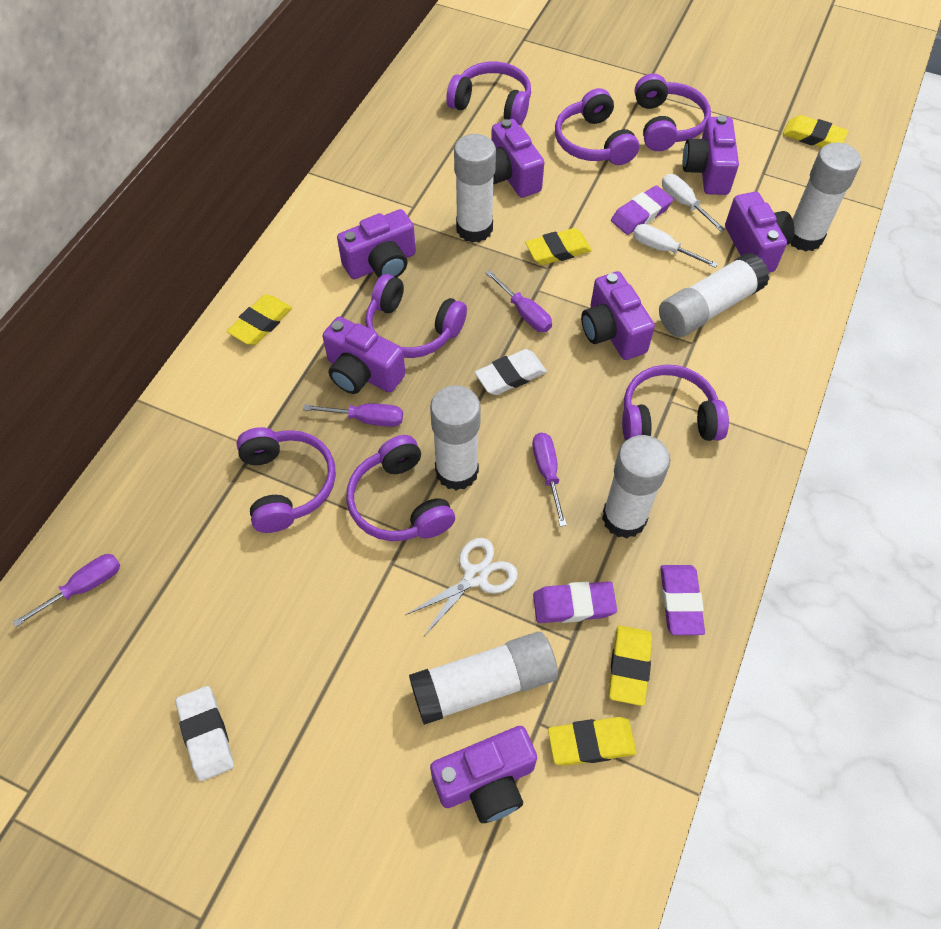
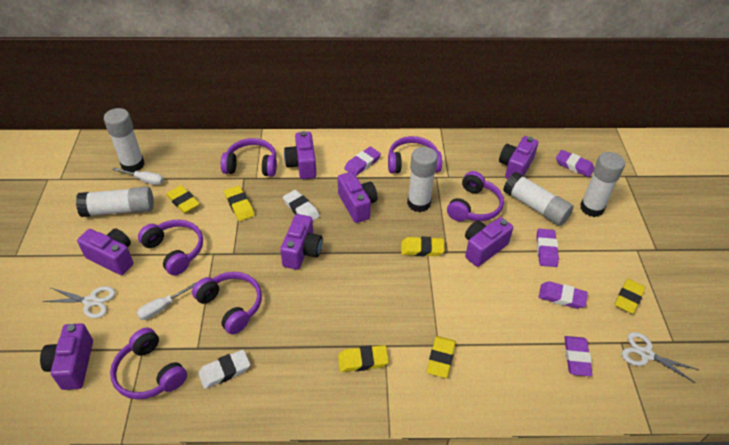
purple eraser: 3 -> 5
purple headphones: 7 -> 6
purple screwdriver: 4 -> 0
white glue stick: 6 -> 5
white scissors: 1 -> 2
yellow eraser: 5 -> 6

